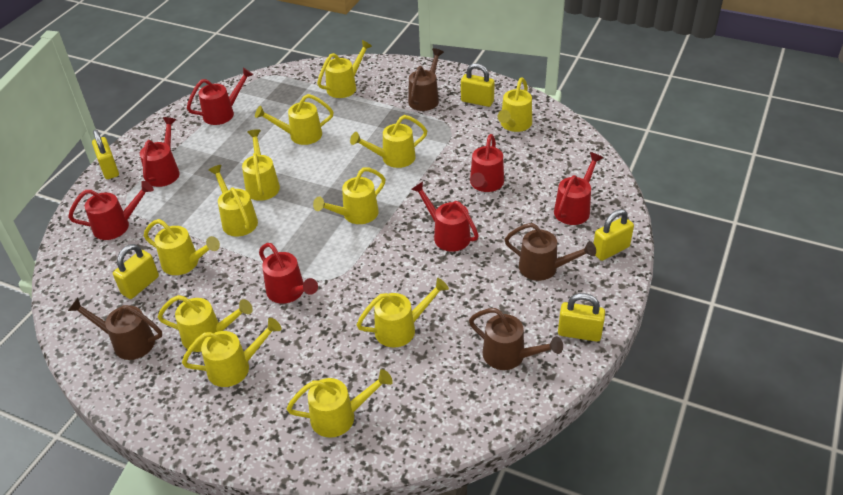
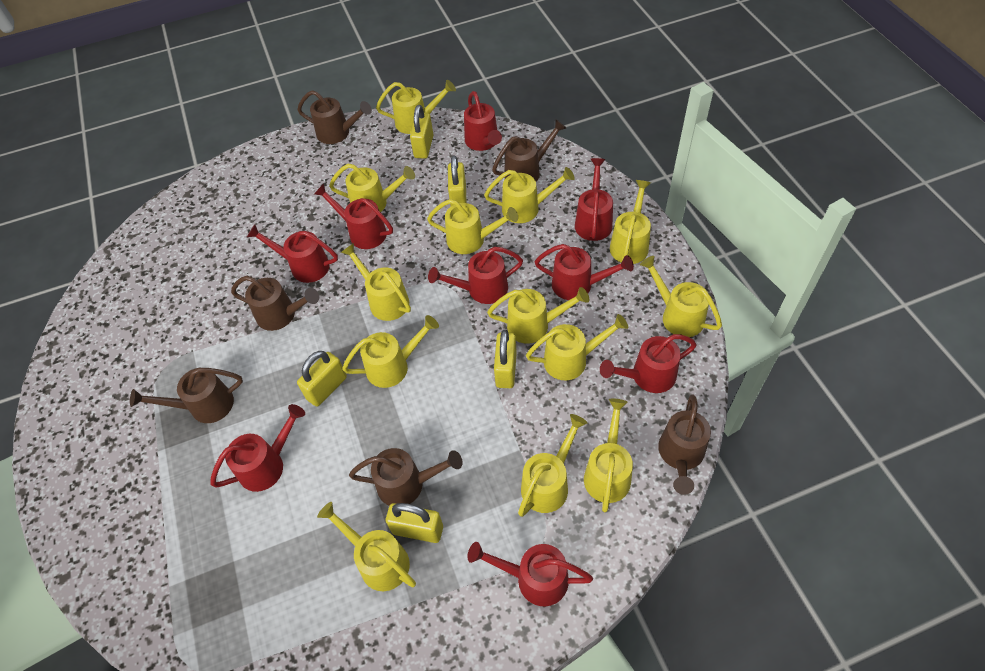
brown watering can: 4 -> 6
red watering can: 7 -> 9
yellow watering can: 12 -> 13

